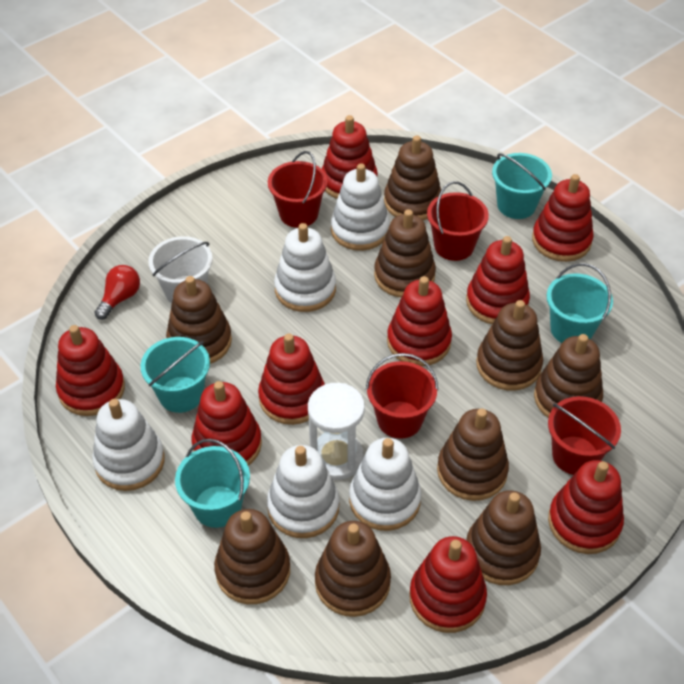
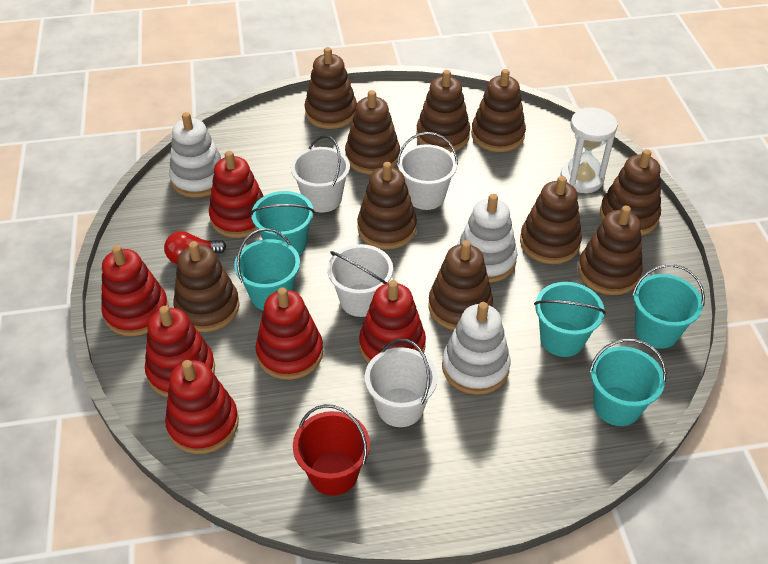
brown stacking toy: 9 -> 10
red bucket: 4 -> 1
red stacking toy: 9 -> 6
turquoise bucket: 4 -> 5
white bucket: 1 -> 4
white stacking toy: 5 -> 3

